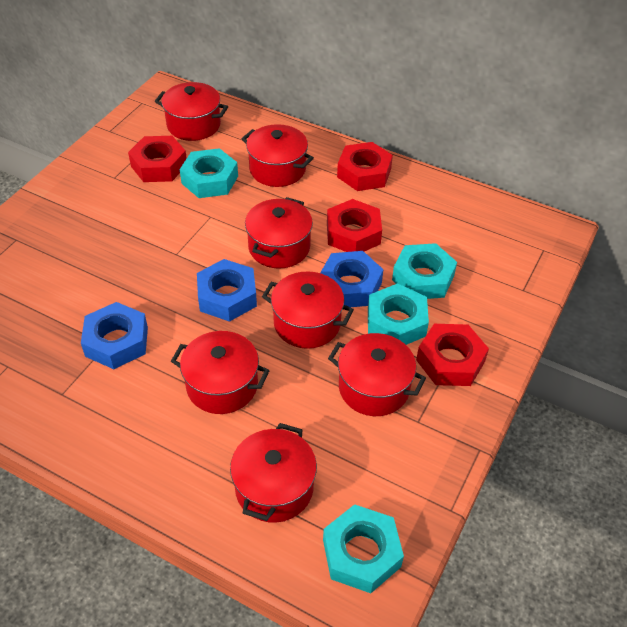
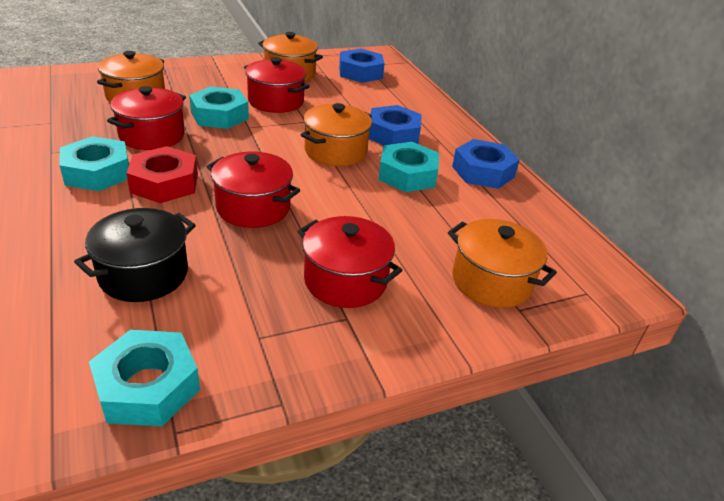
black pot: 0 -> 1
orange pot: 0 -> 4
red nut: 4 -> 1
red pot: 7 -> 4

